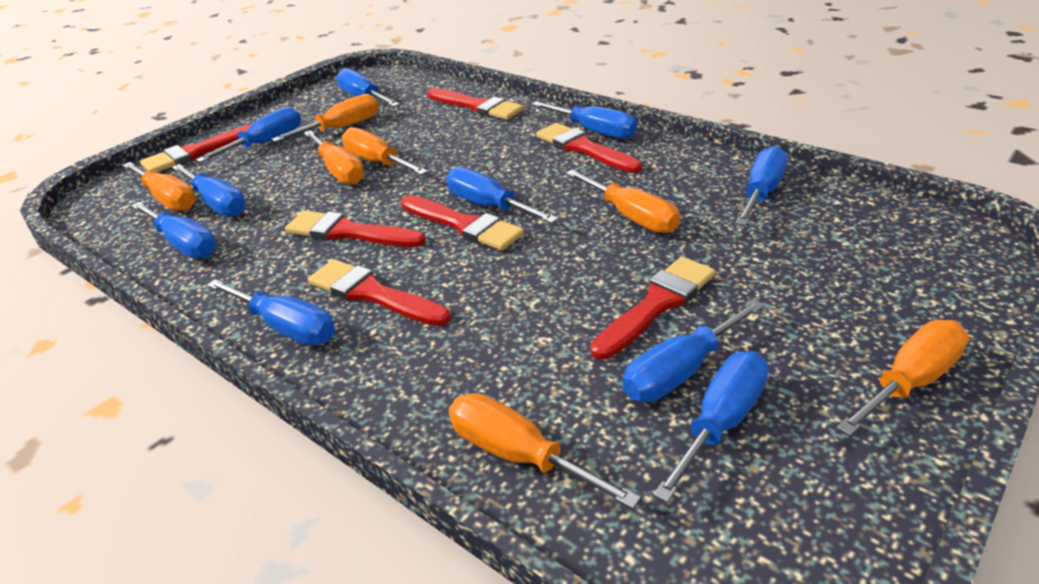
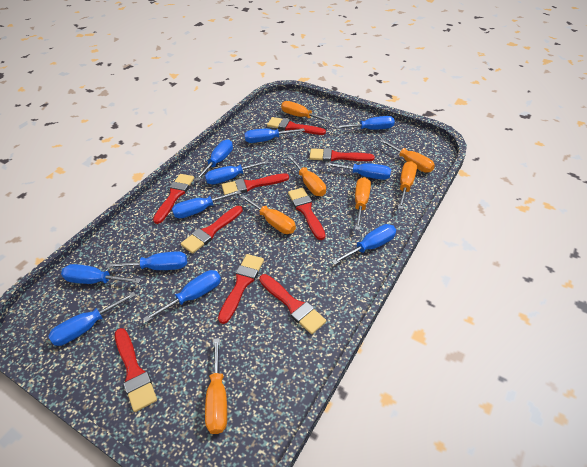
blue screwdriver: 10 -> 11
red brush: 7 -> 9

